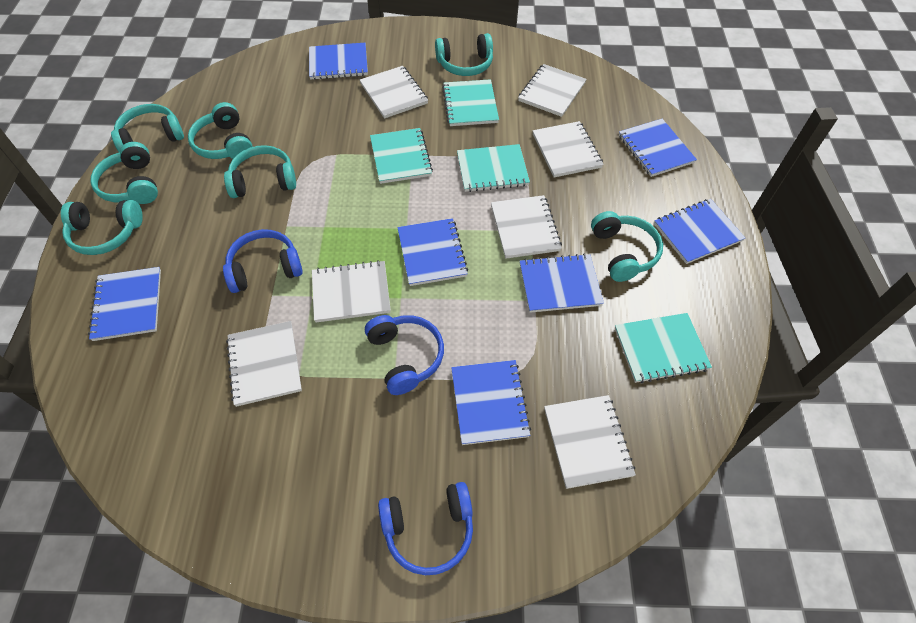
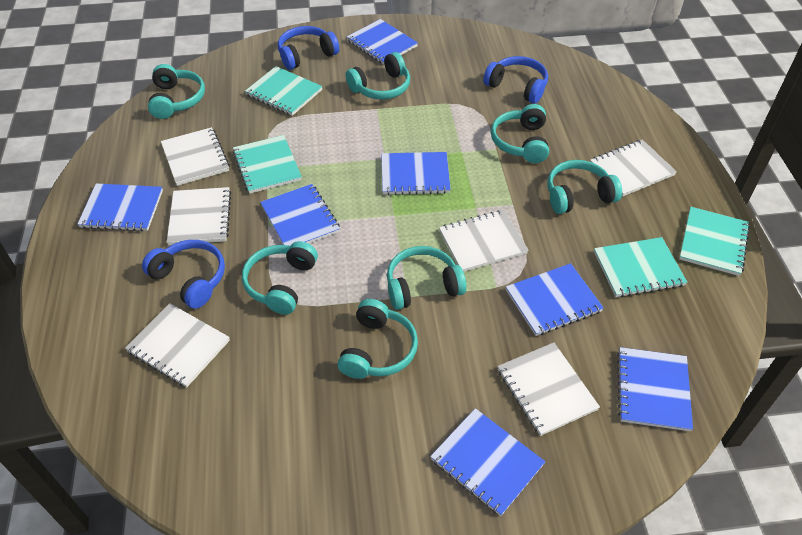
white notebook: 7 -> 6

